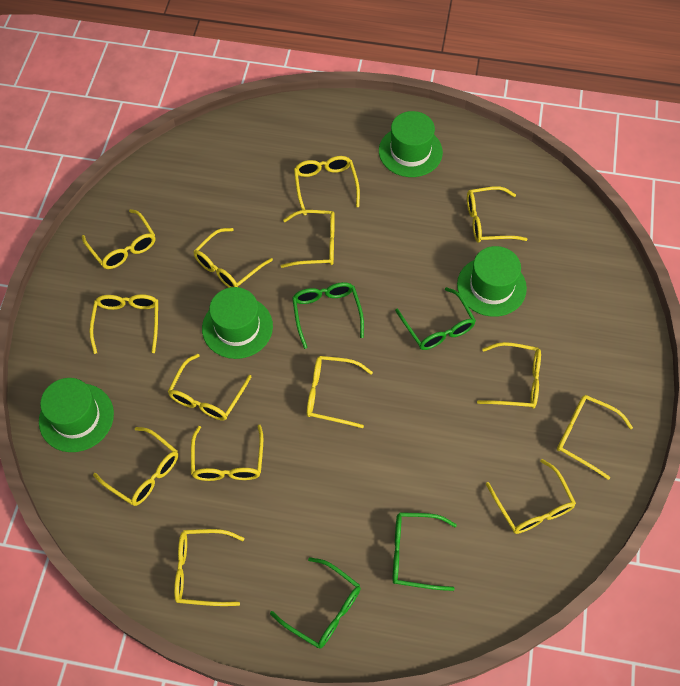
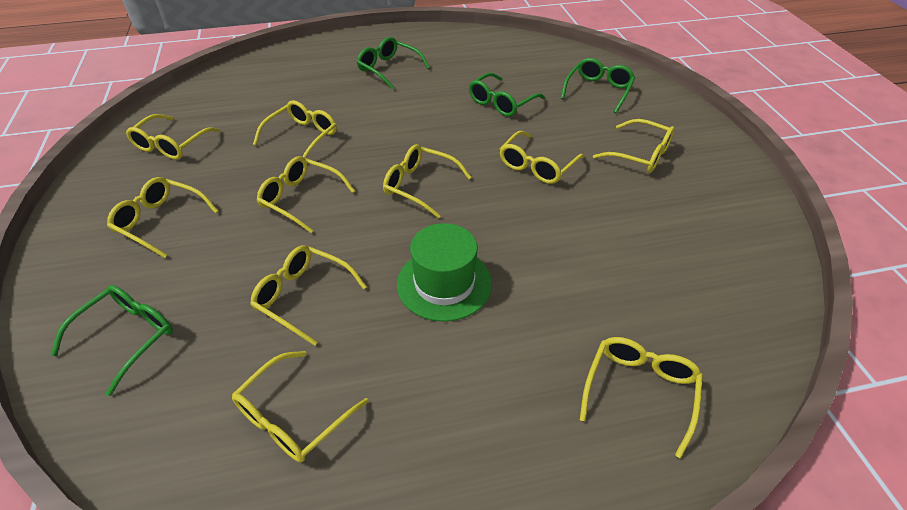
green hat: 4 -> 1
yellow glasses: 14 -> 10

